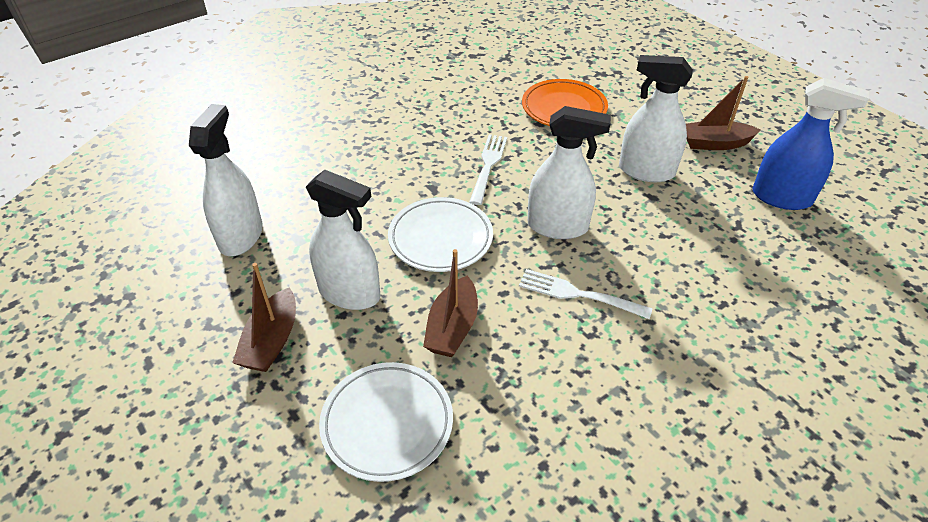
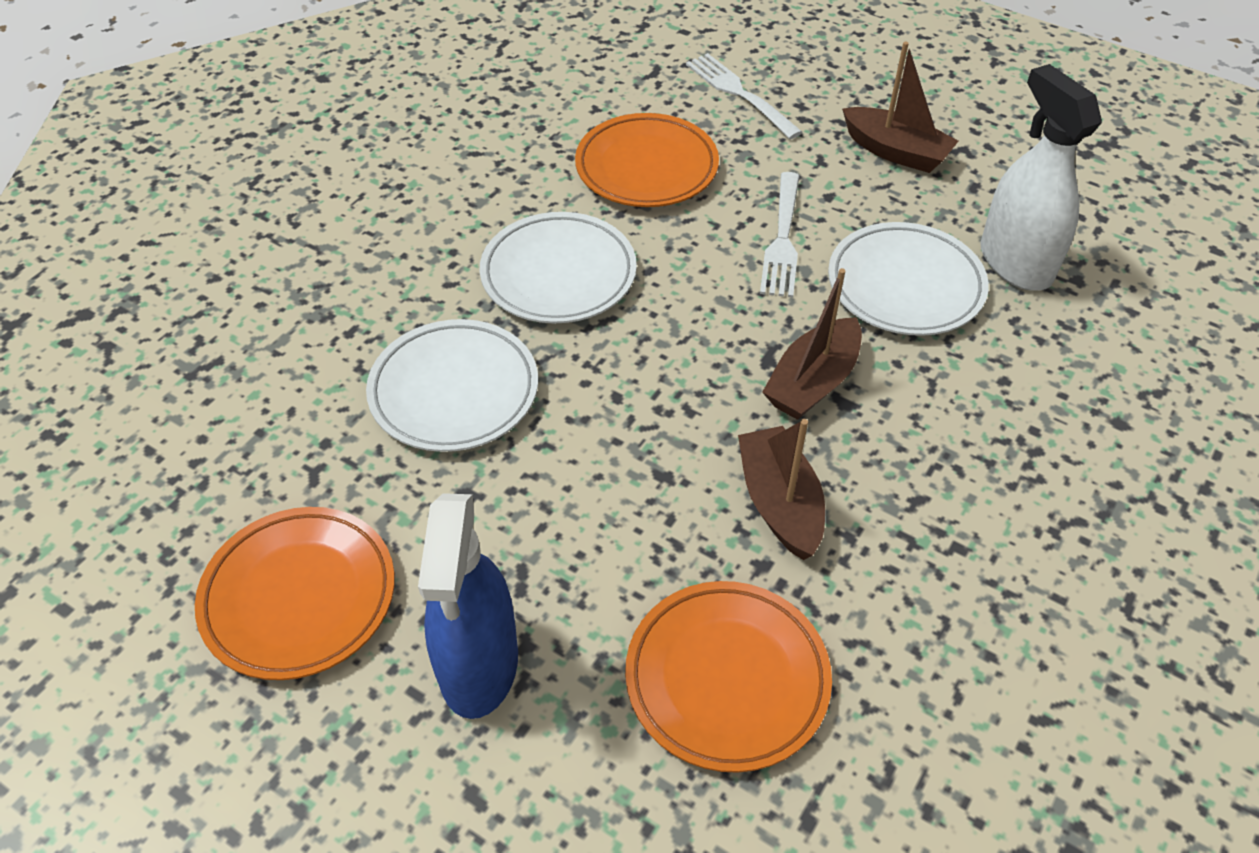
orange plate: 1 -> 3
white plate: 2 -> 3
white spray bottle: 4 -> 1

